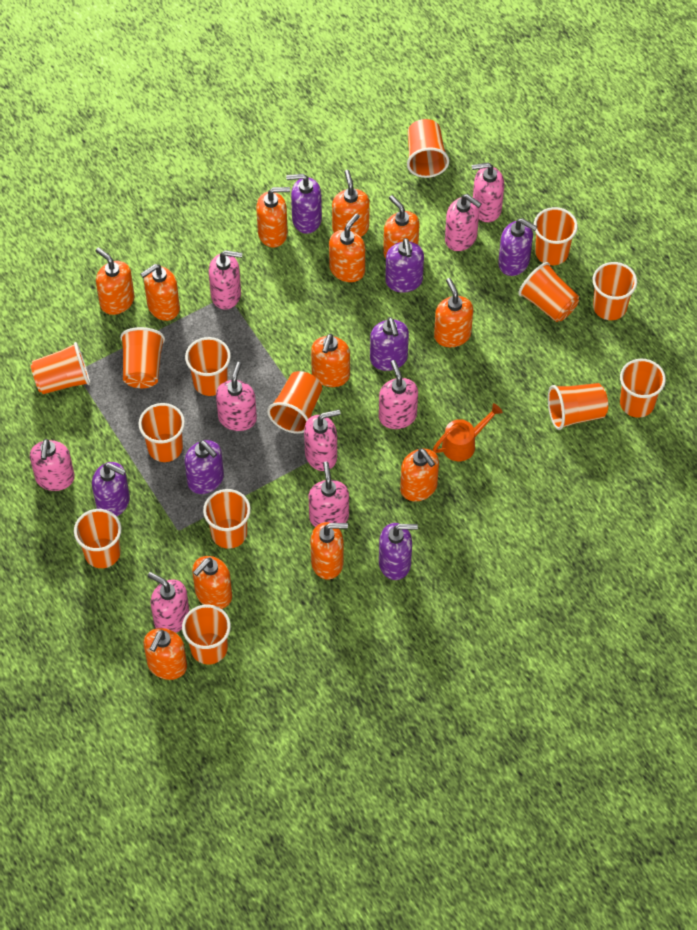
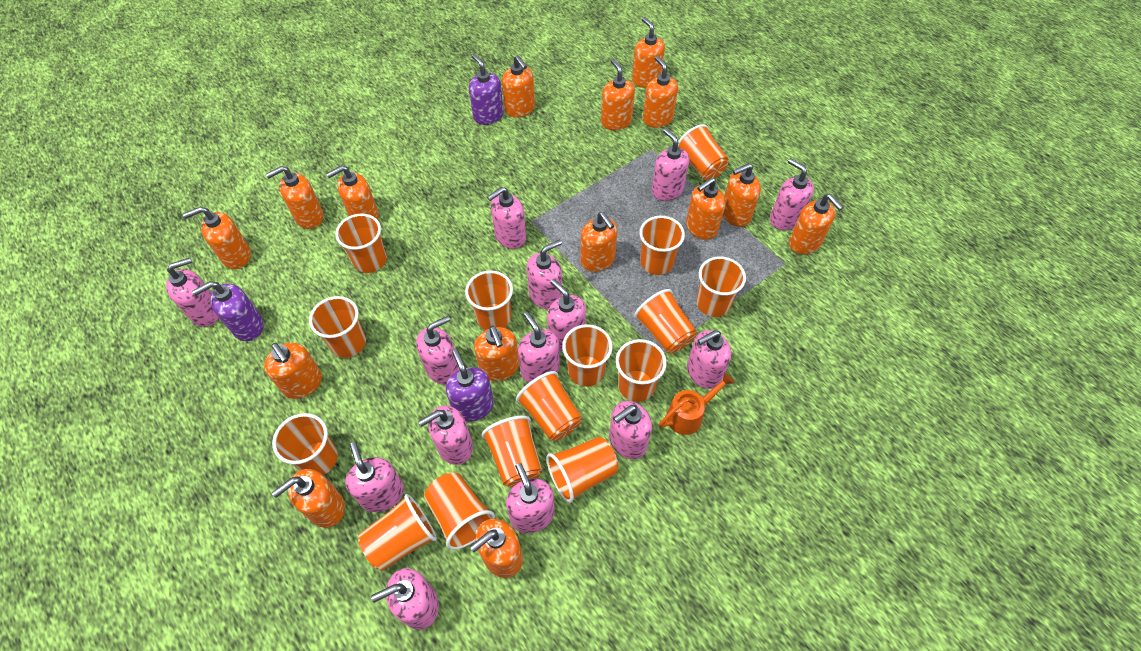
orange cup: 14 -> 15
orange soap dispenser: 12 -> 15
pink soap dispenser: 9 -> 14
purple soap dispenser: 7 -> 3

